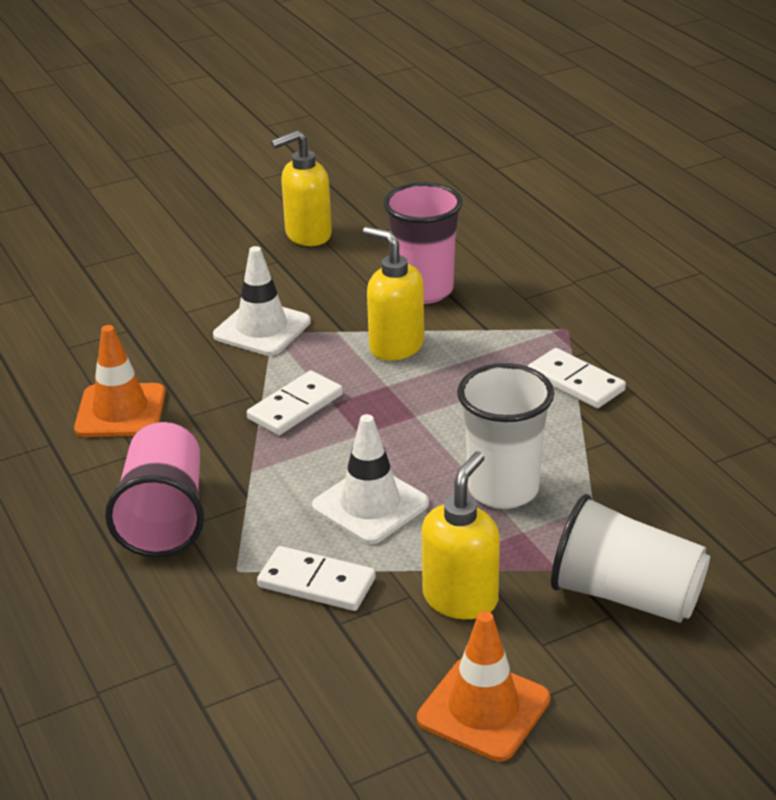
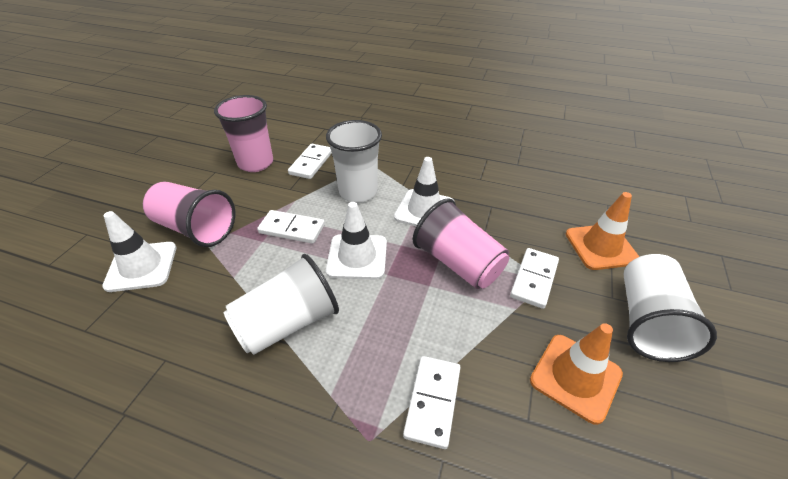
pink cup: 2 -> 3
white cup: 2 -> 3
white domino: 3 -> 4
white traffic cone: 2 -> 3
yellow soap dispenser: 3 -> 0

